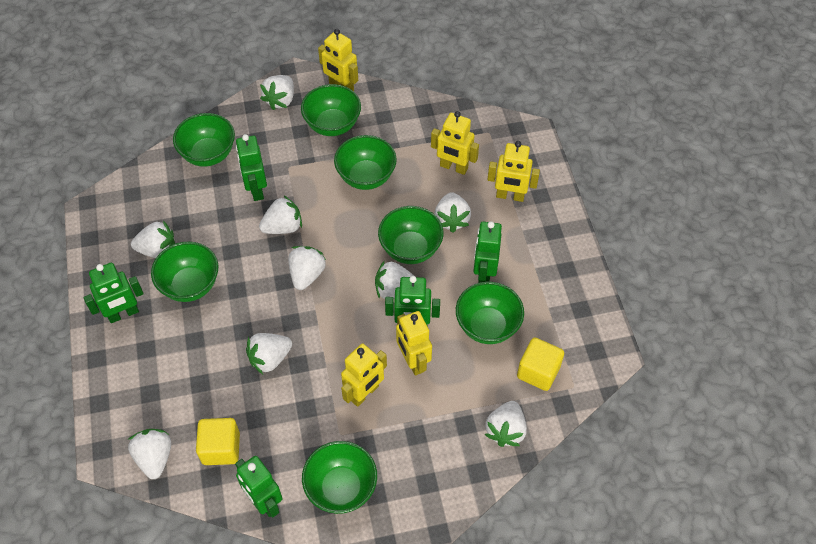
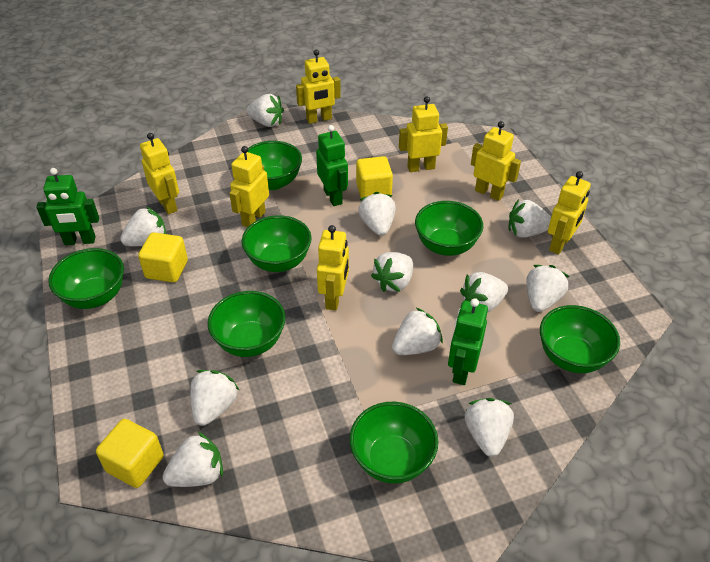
green robot: 5 -> 3
white strawberry: 9 -> 11
yellow cube: 2 -> 3
yellow robot: 5 -> 7

